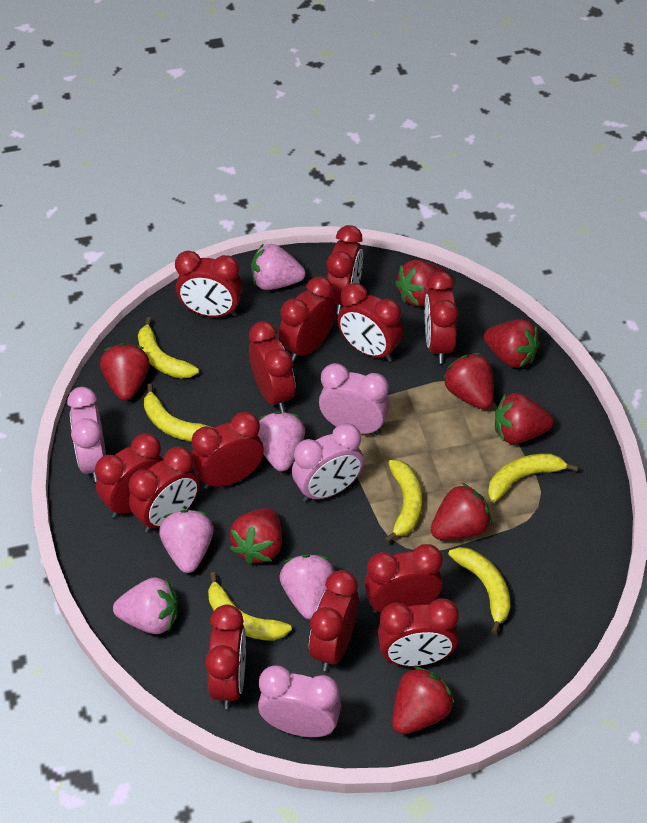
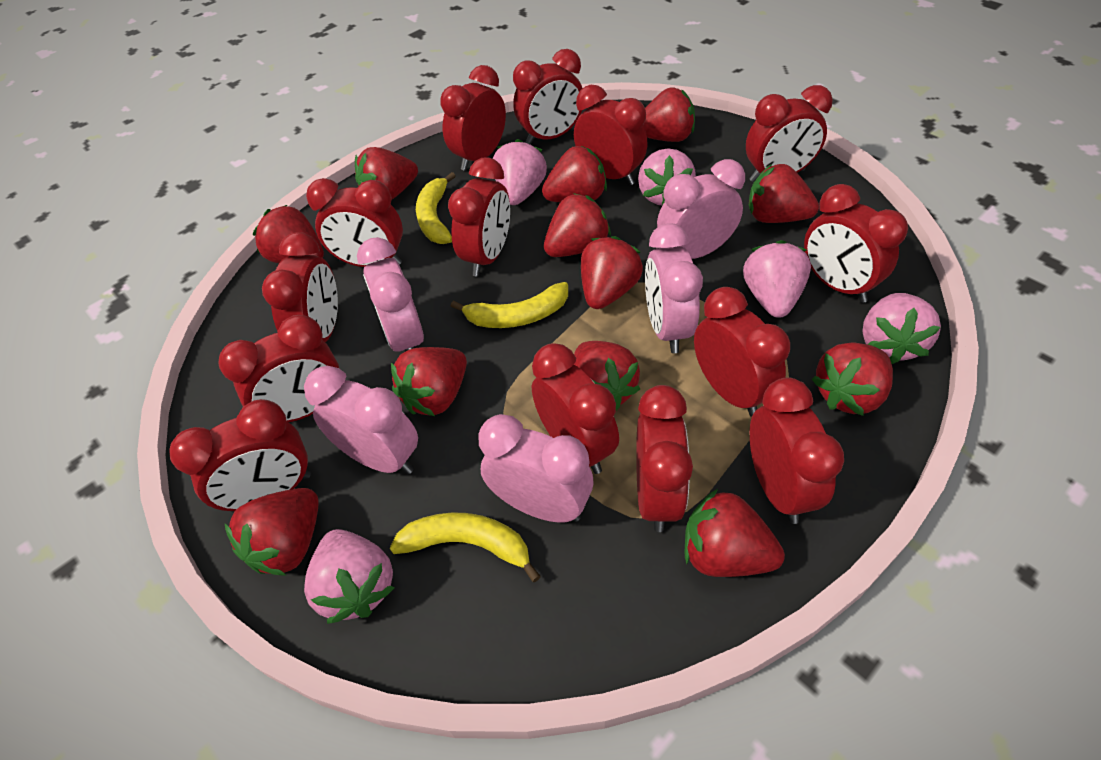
pink clock: 4 -> 5
red clock: 13 -> 14
red strawberry: 8 -> 12
yellow banana: 6 -> 3

